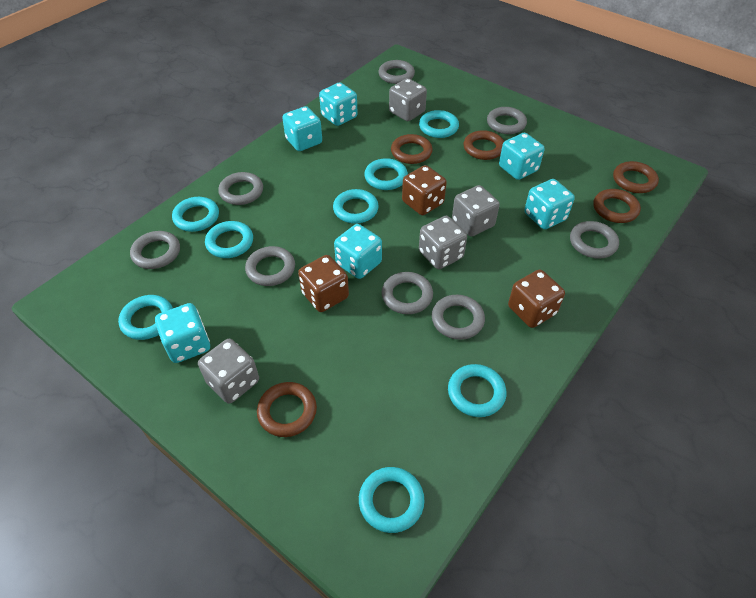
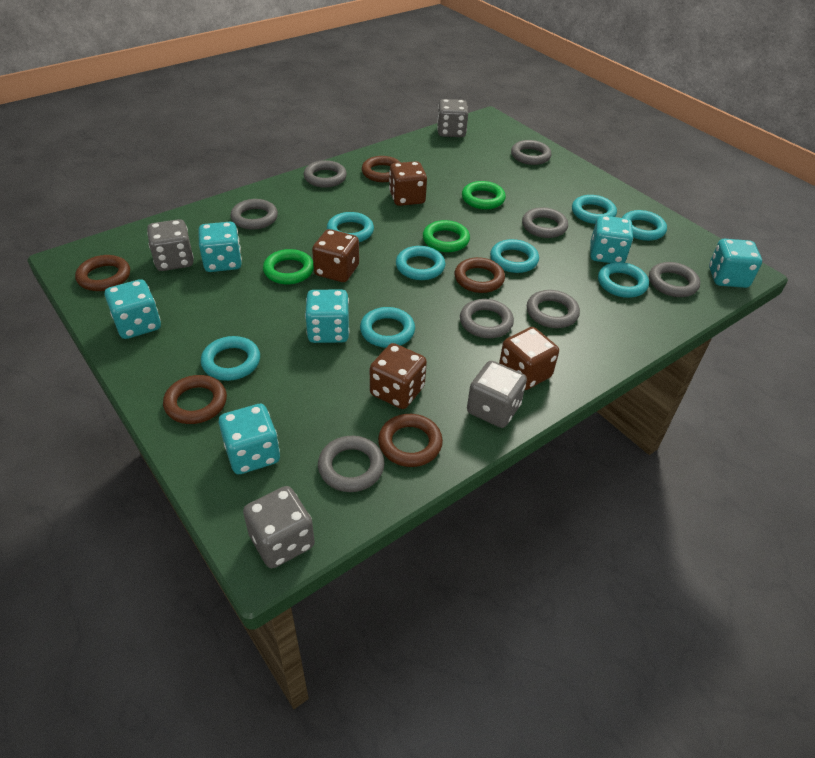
brown dice: 3 -> 4
green ring: 0 -> 3

